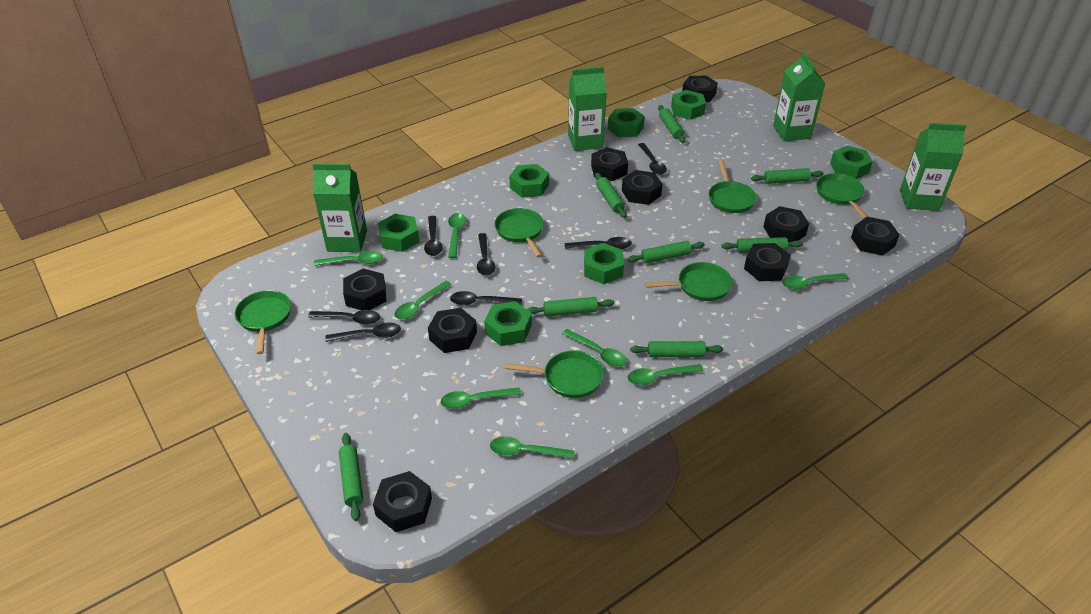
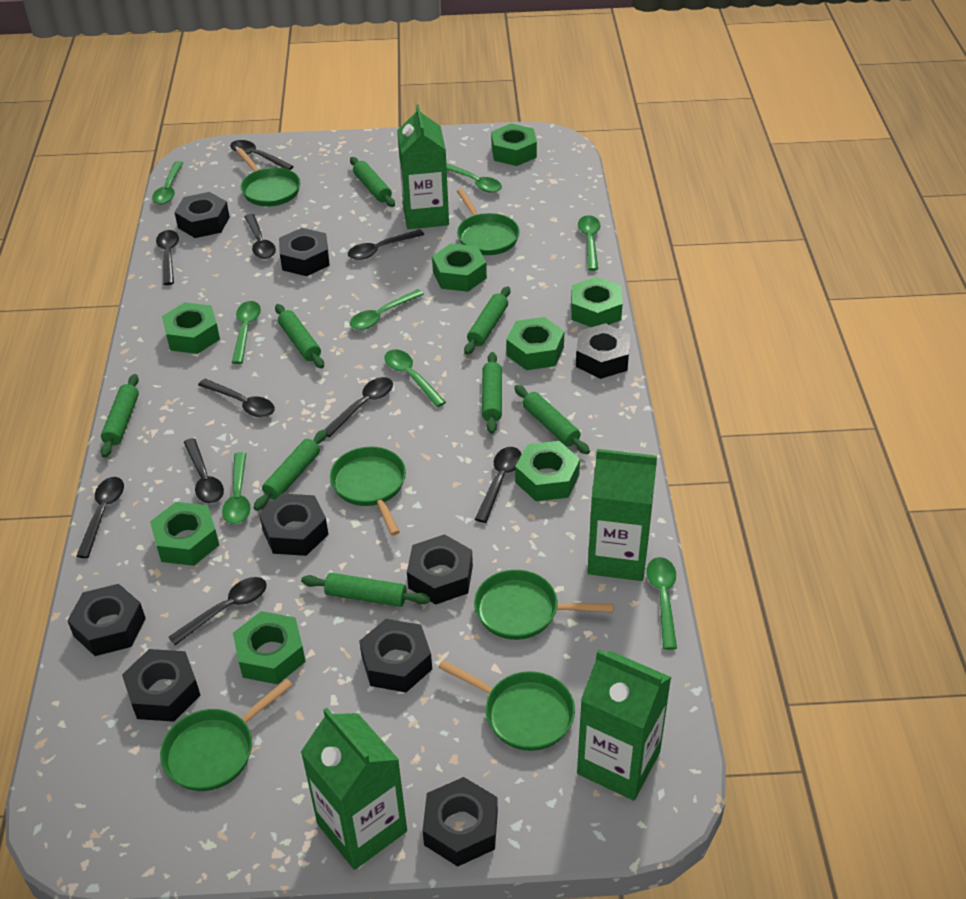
black spoon: 7 -> 10
green nut: 7 -> 8

